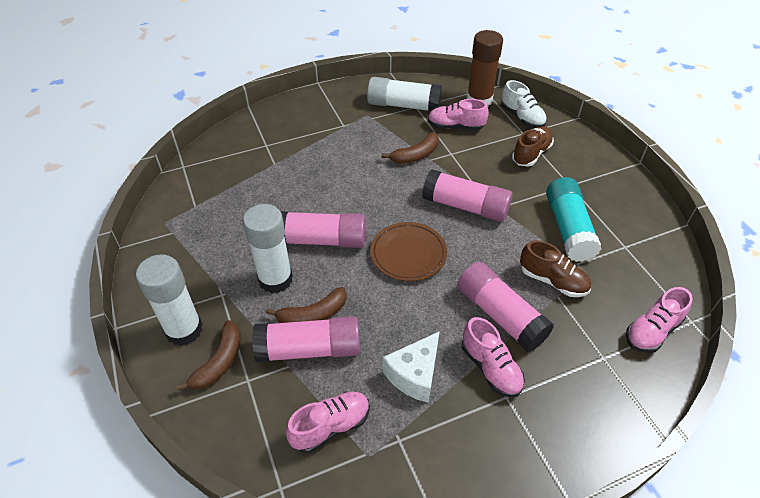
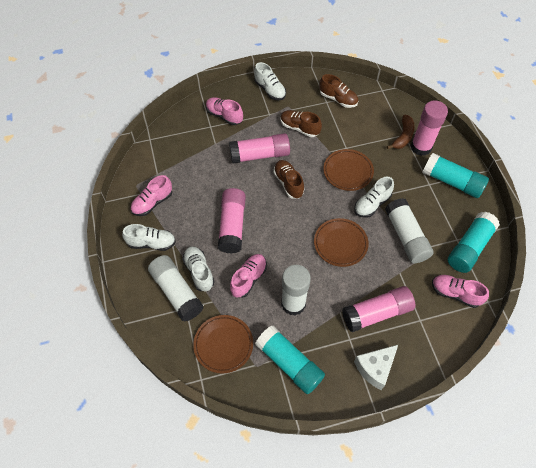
brown banana: 3 -> 1
brown glue stick: 1 -> 0
brown plate: 1 -> 3
brown shoe: 2 -> 3
turquoise glue stick: 1 -> 3
white shoe: 1 -> 4

